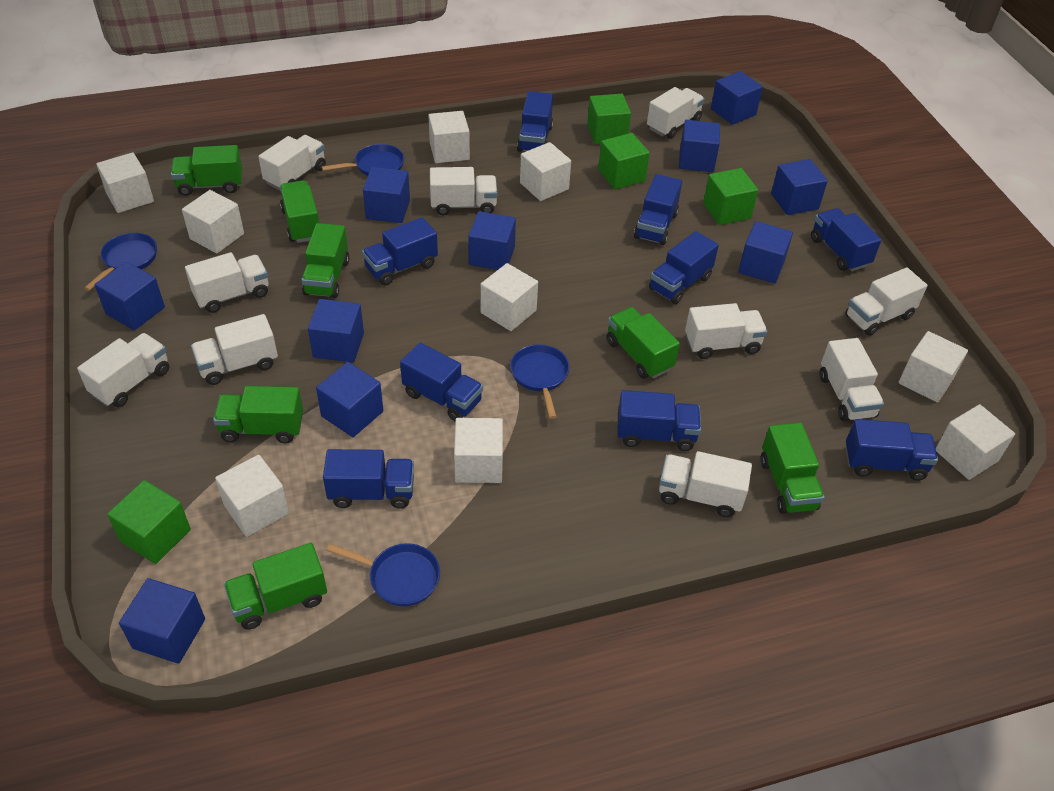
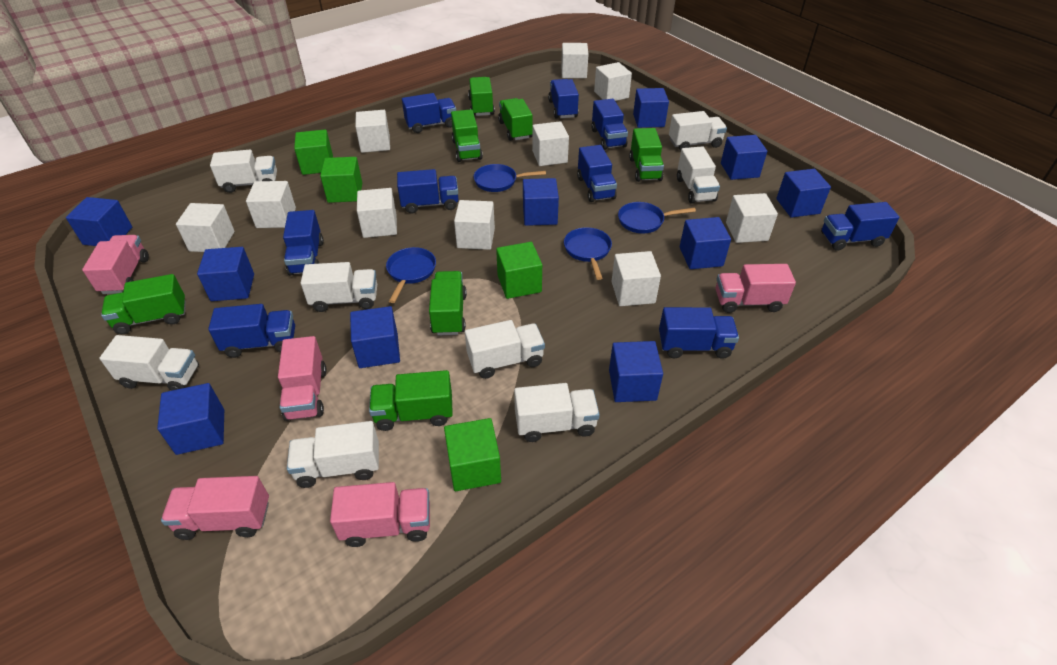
pink truck: 0 -> 5
white cube: 9 -> 10
white truck: 10 -> 8

